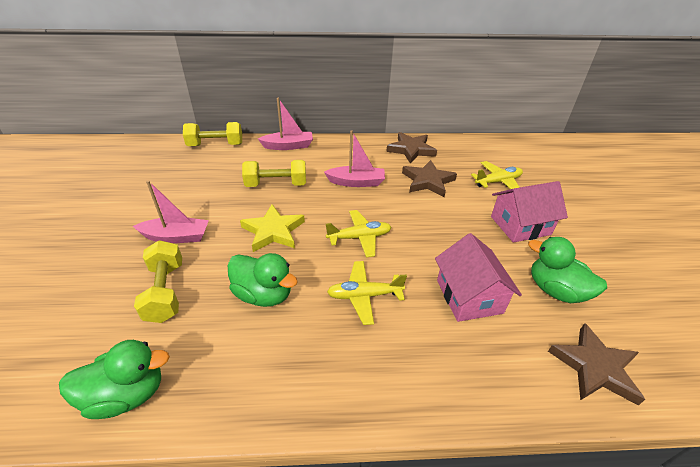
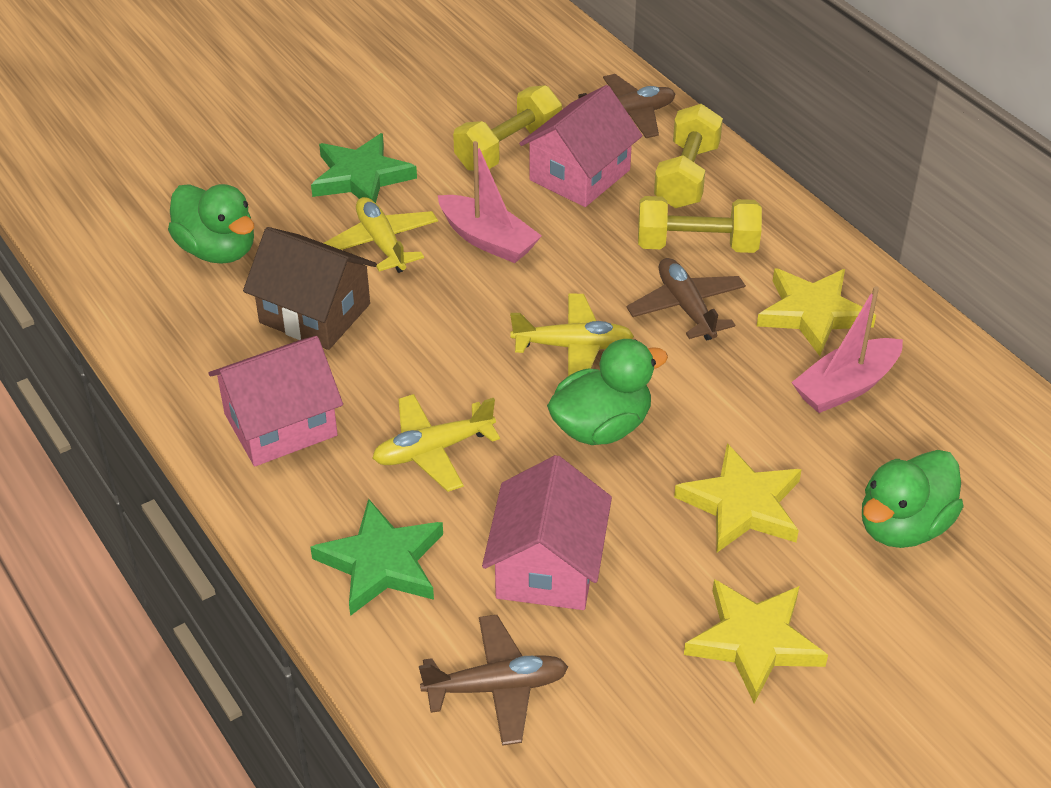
brown house: 0 -> 1
brown plane: 0 -> 3
brown star: 3 -> 0
green star: 0 -> 2
pink boat: 3 -> 2
pink house: 2 -> 3
yellow star: 1 -> 3

